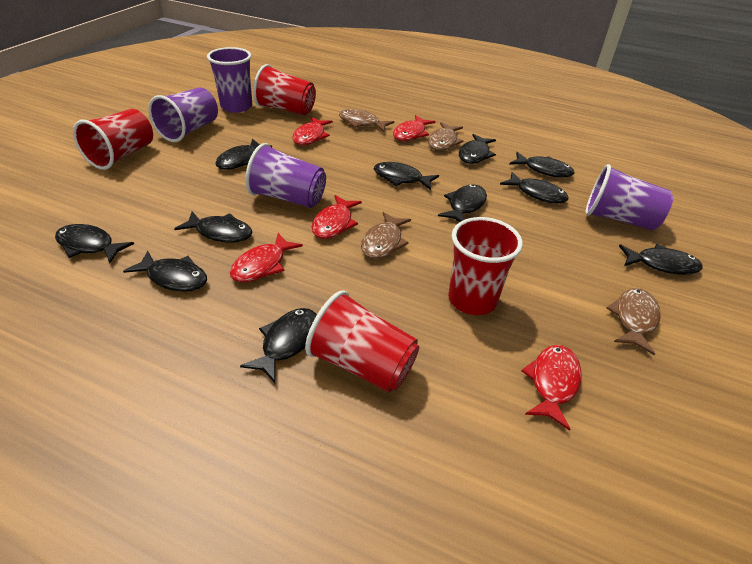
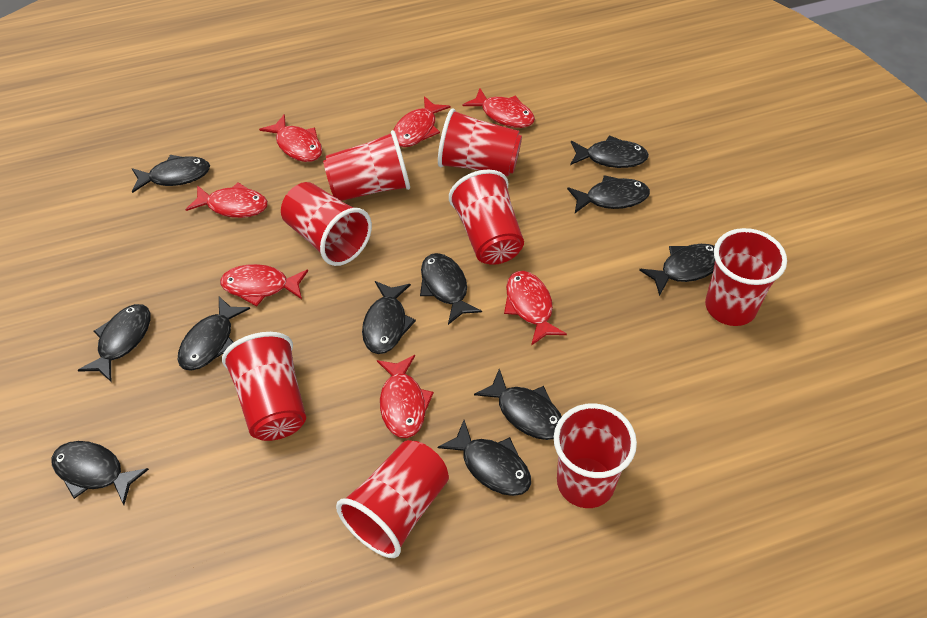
brown fish: 4 -> 0
purple cup: 4 -> 0
red cup: 4 -> 8
red fish: 5 -> 7

